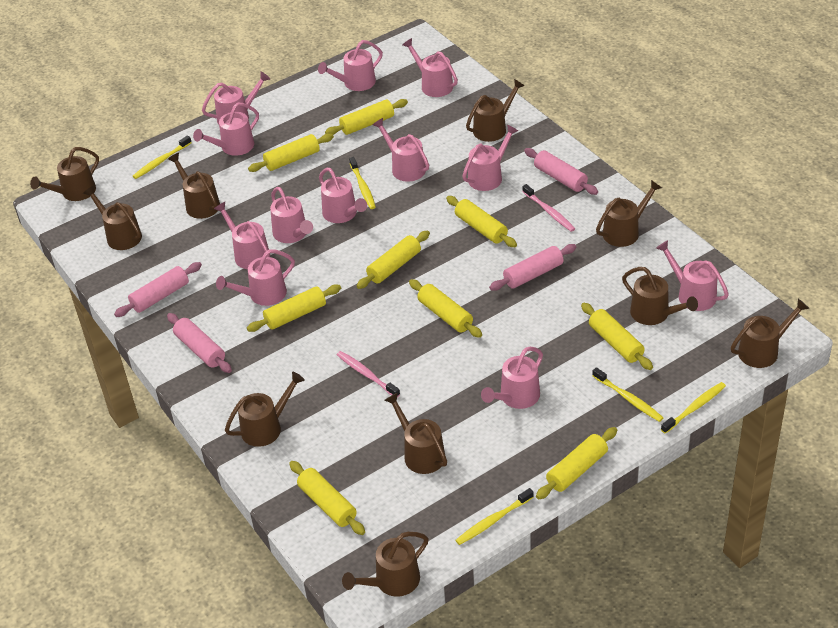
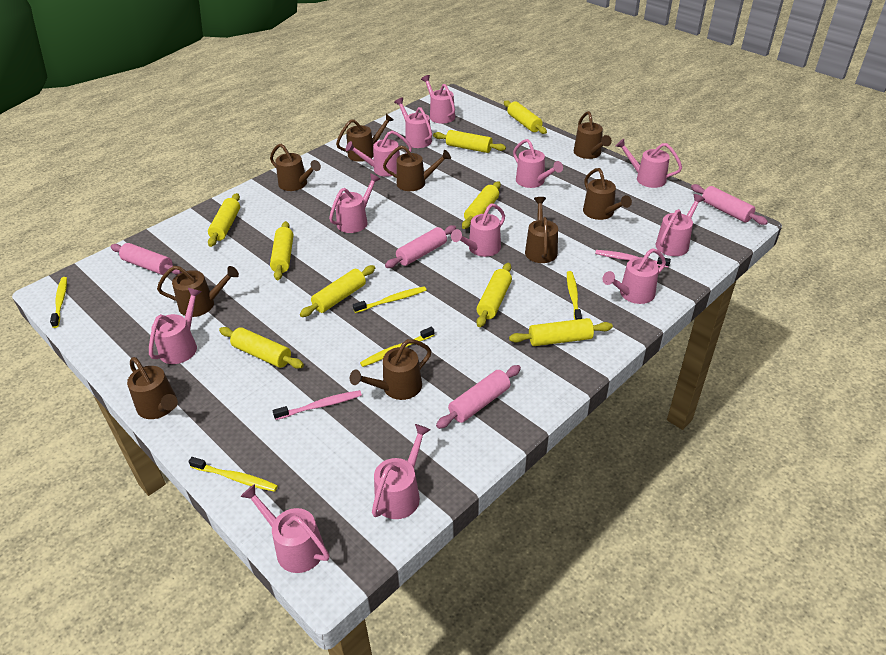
brown watering can: 10 -> 9

